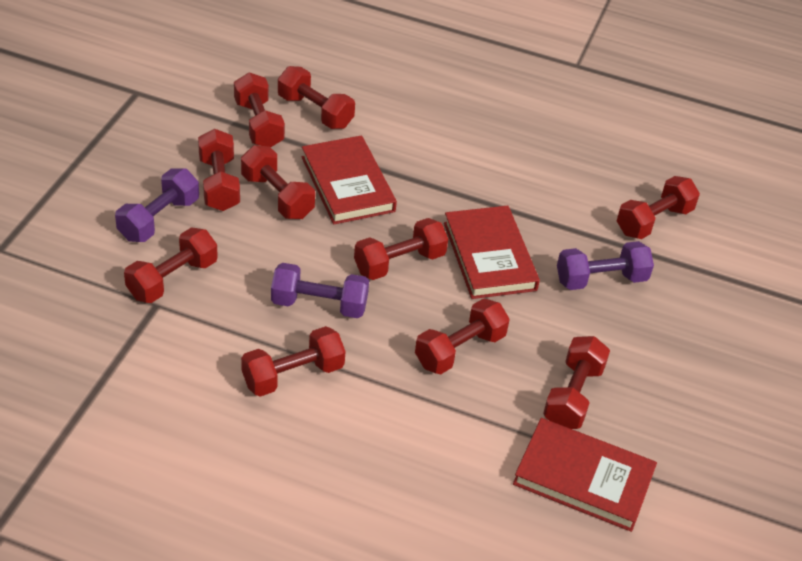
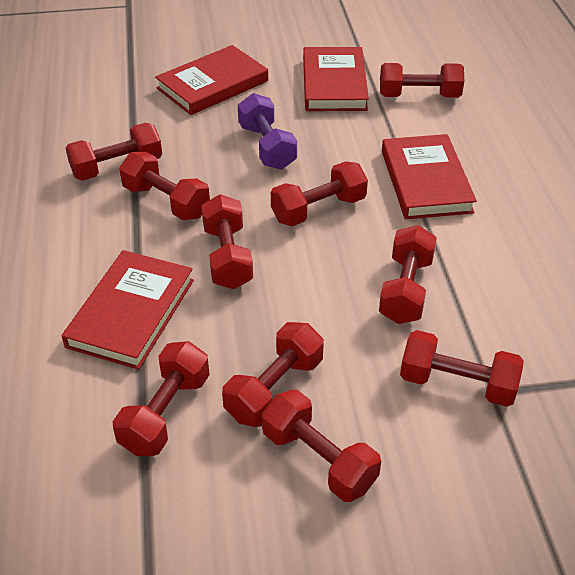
purple dumbbell: 3 -> 1
red book: 3 -> 4

